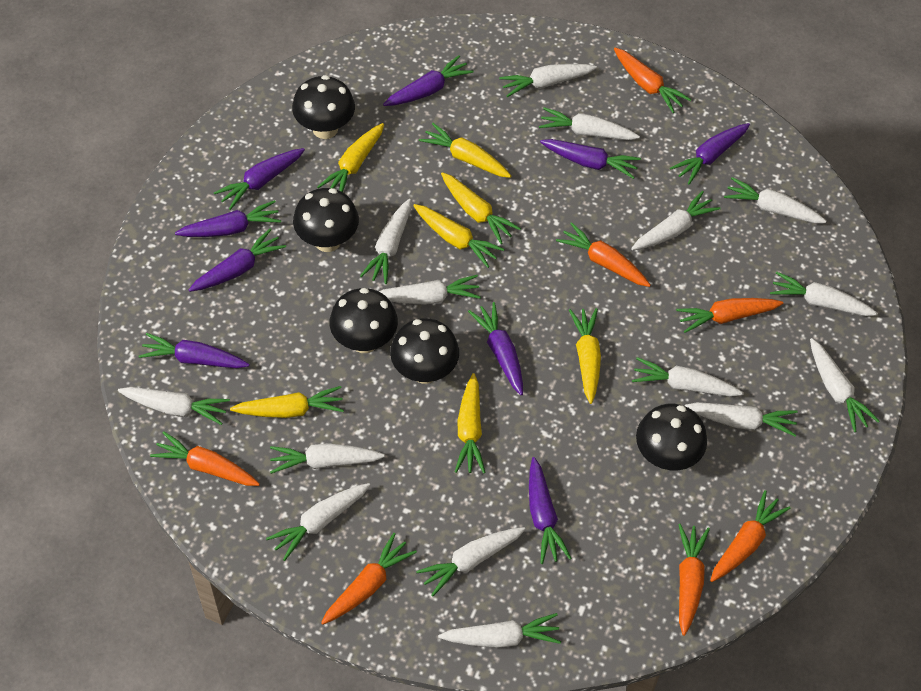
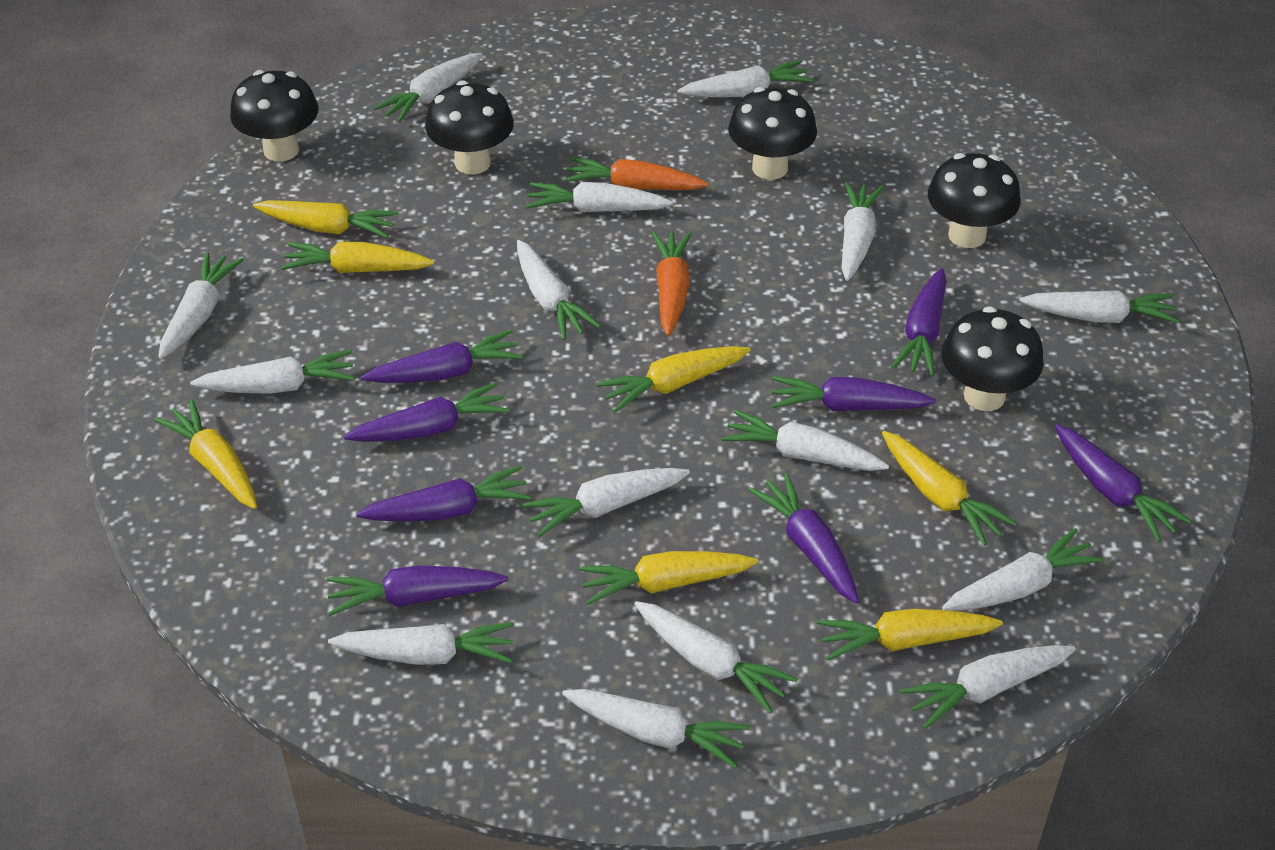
orange carrot: 7 -> 2
purple carrot: 9 -> 8

